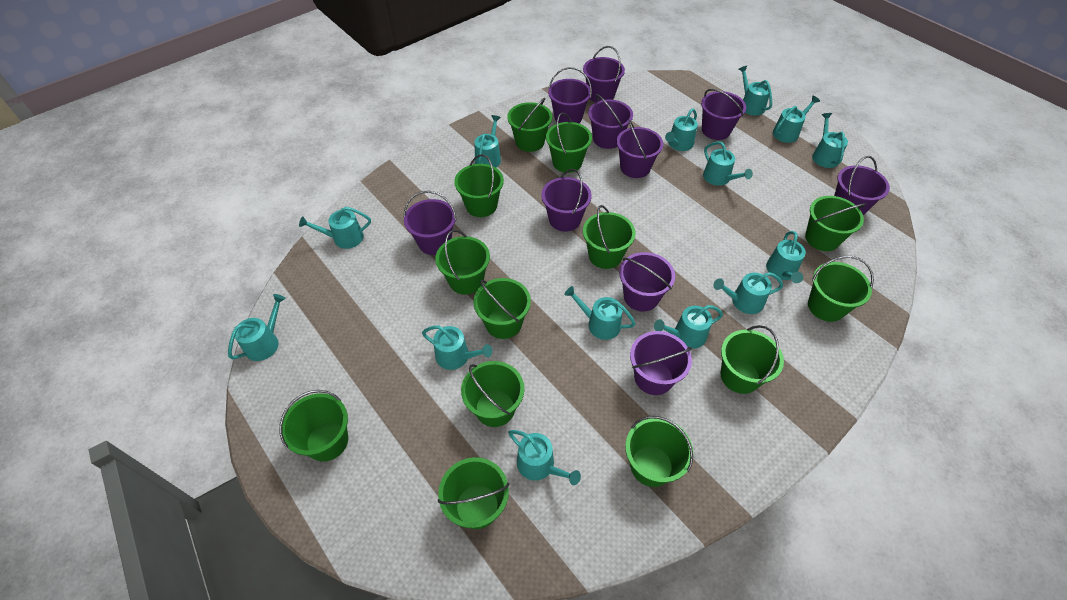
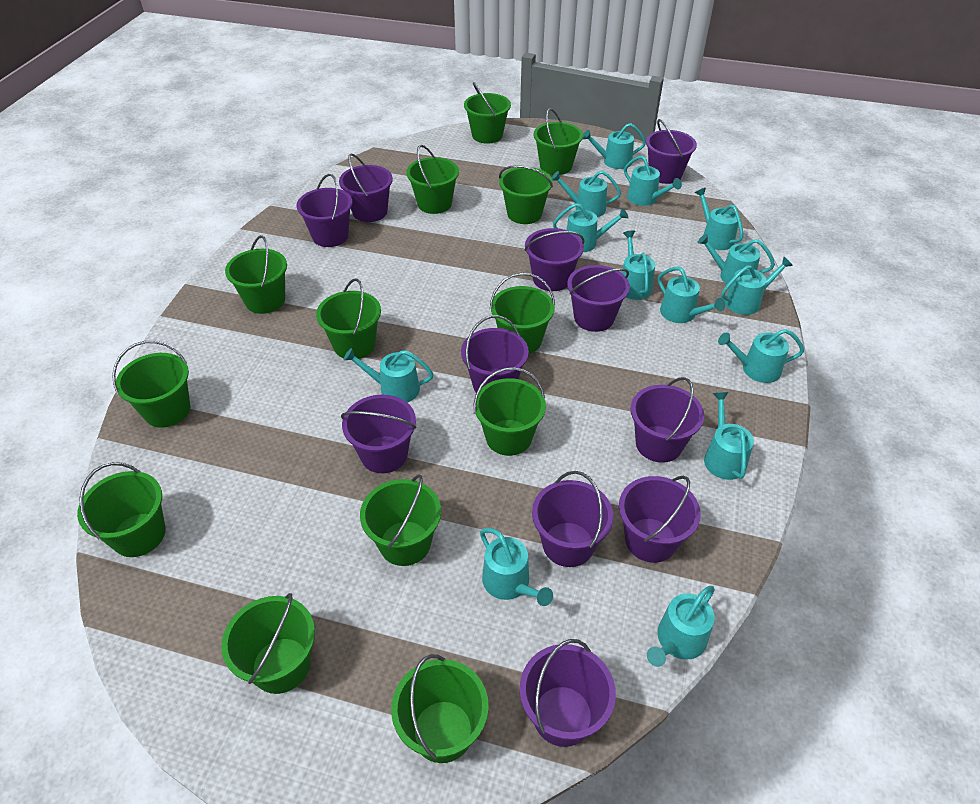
purple bucket: 10 -> 11

